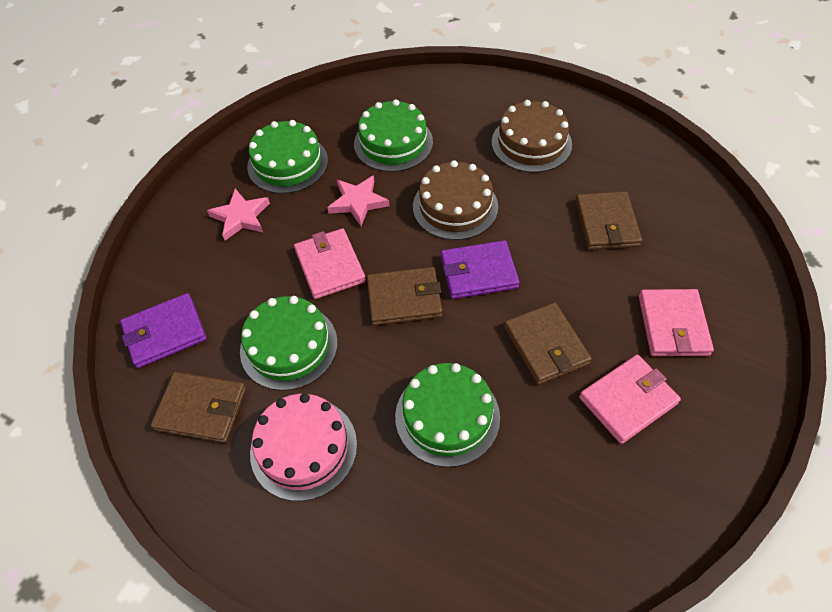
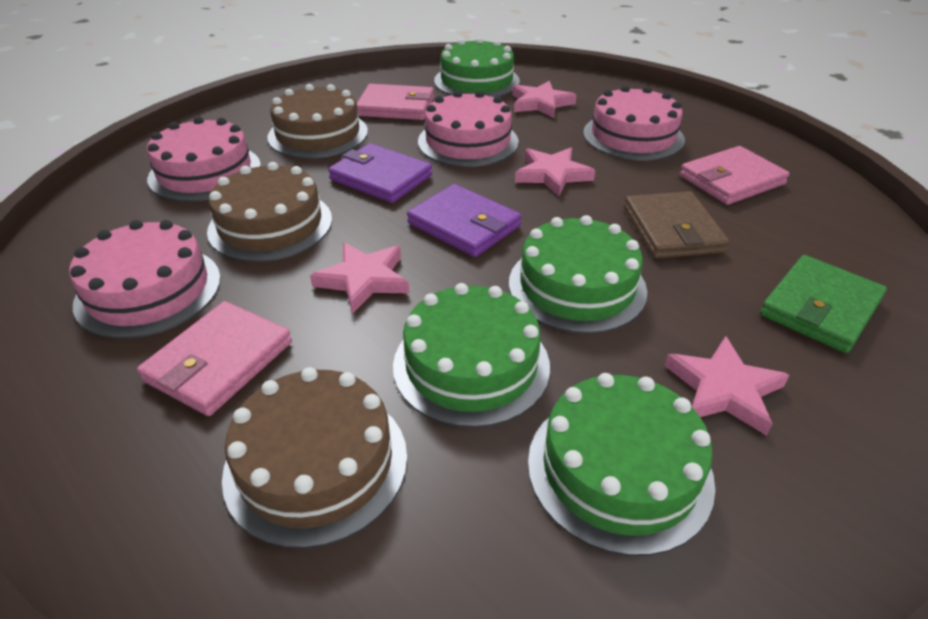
brown cake: 2 -> 3
brown wallet: 4 -> 1
green wallet: 0 -> 1
pink cake: 1 -> 4
pink star: 2 -> 4

